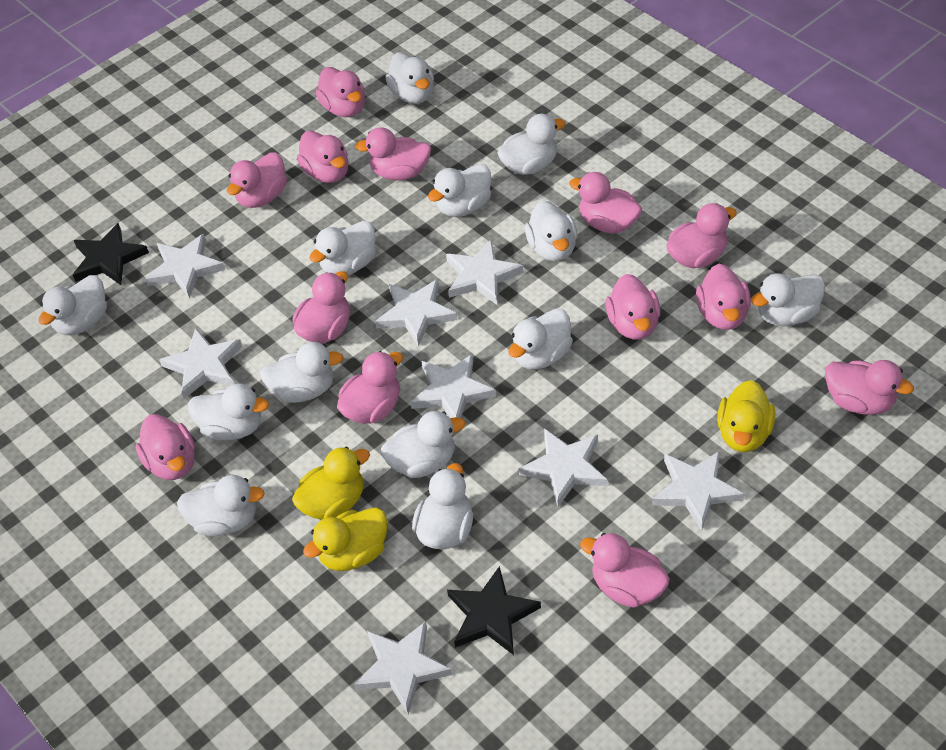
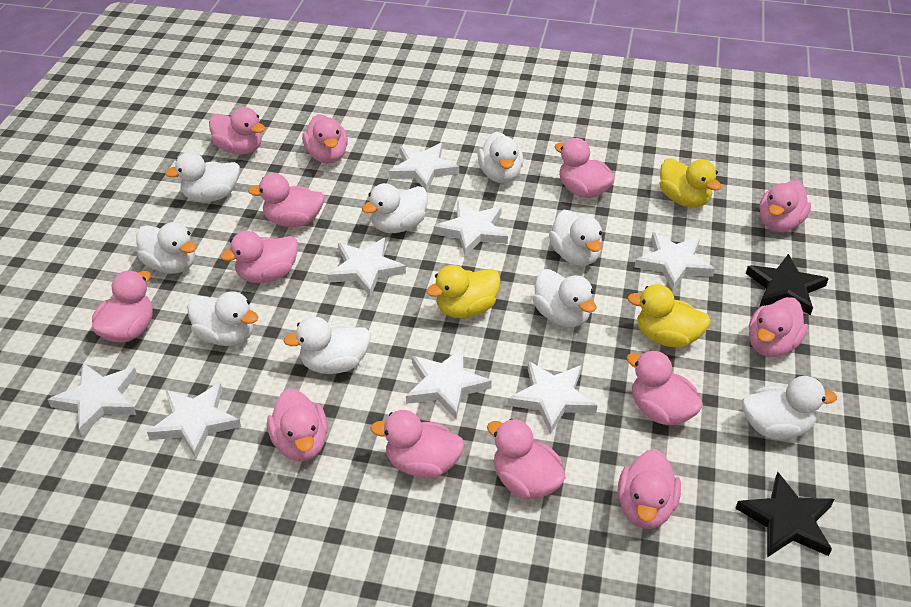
white duck: 13 -> 9

